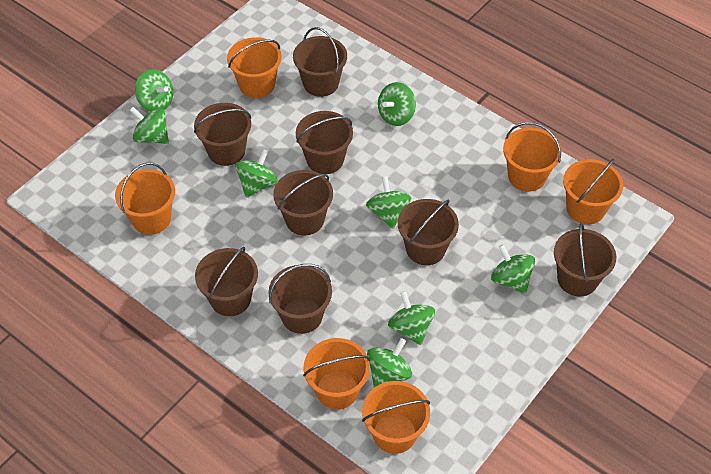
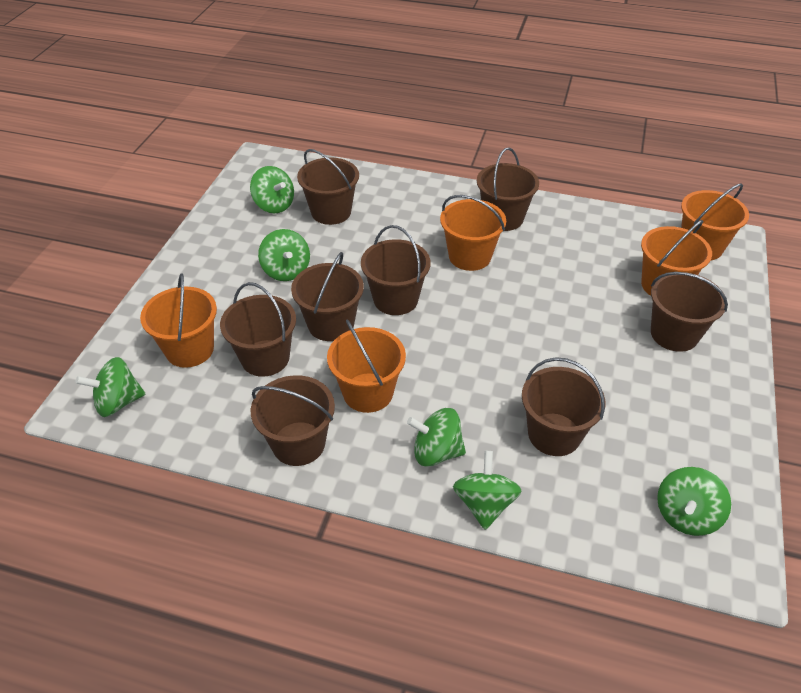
green spinning top: 8 -> 6
orange bucket: 6 -> 5

